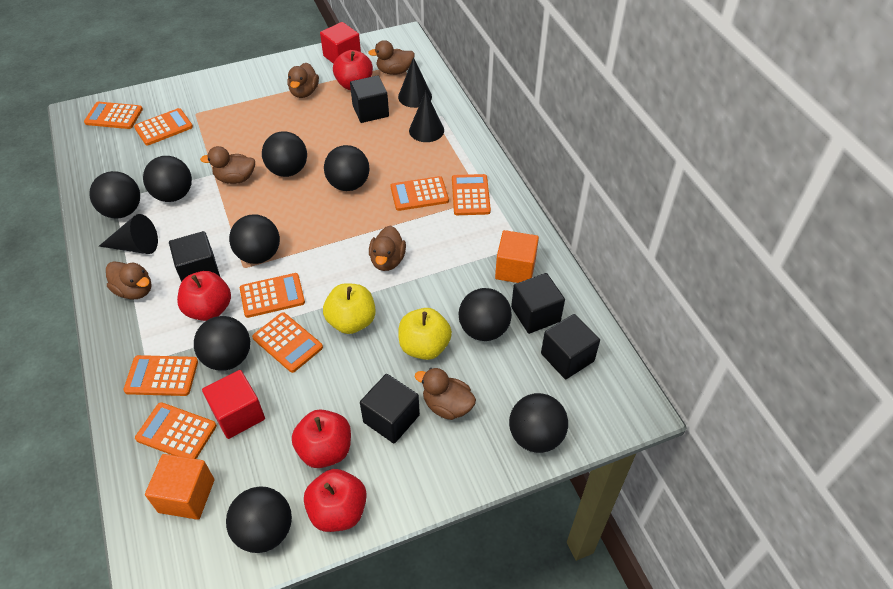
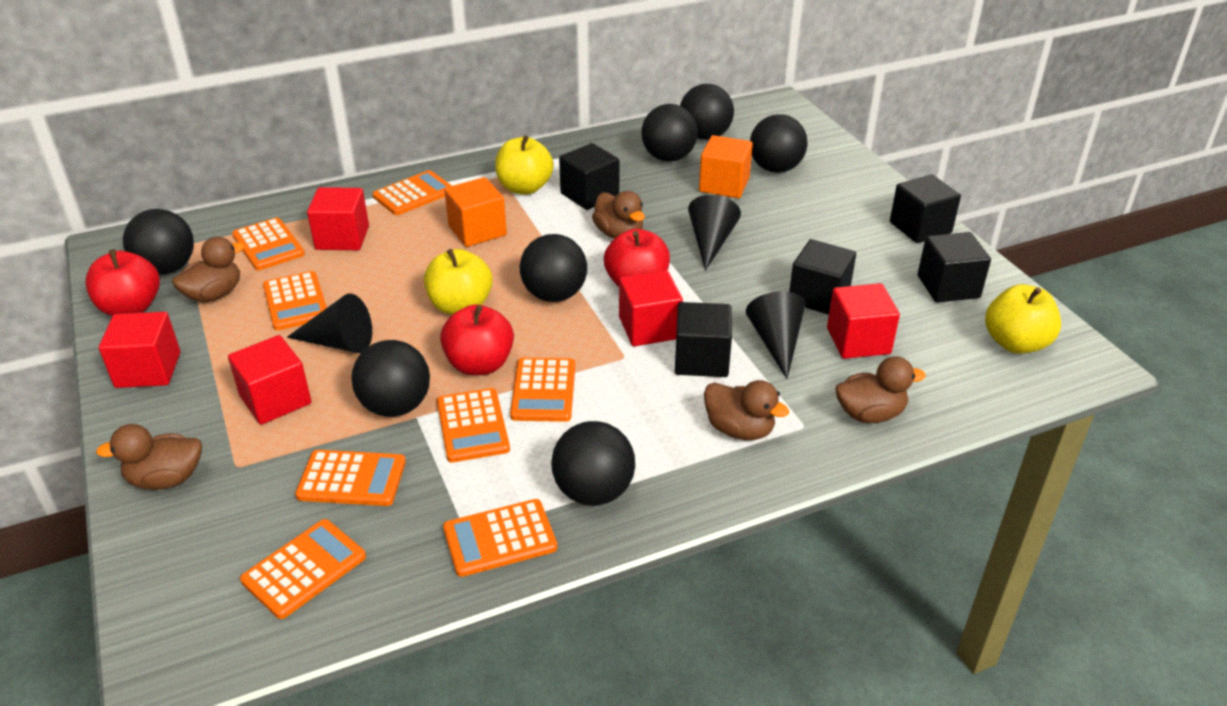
black ball: 9 -> 7
brown duck: 6 -> 5
red apple: 4 -> 3
red cube: 2 -> 5
yellow apple: 2 -> 3

